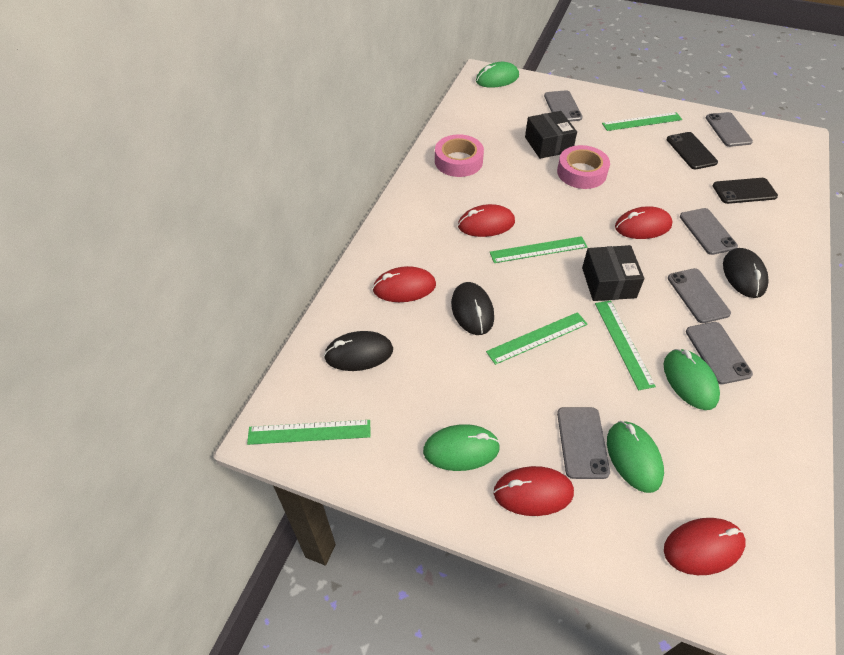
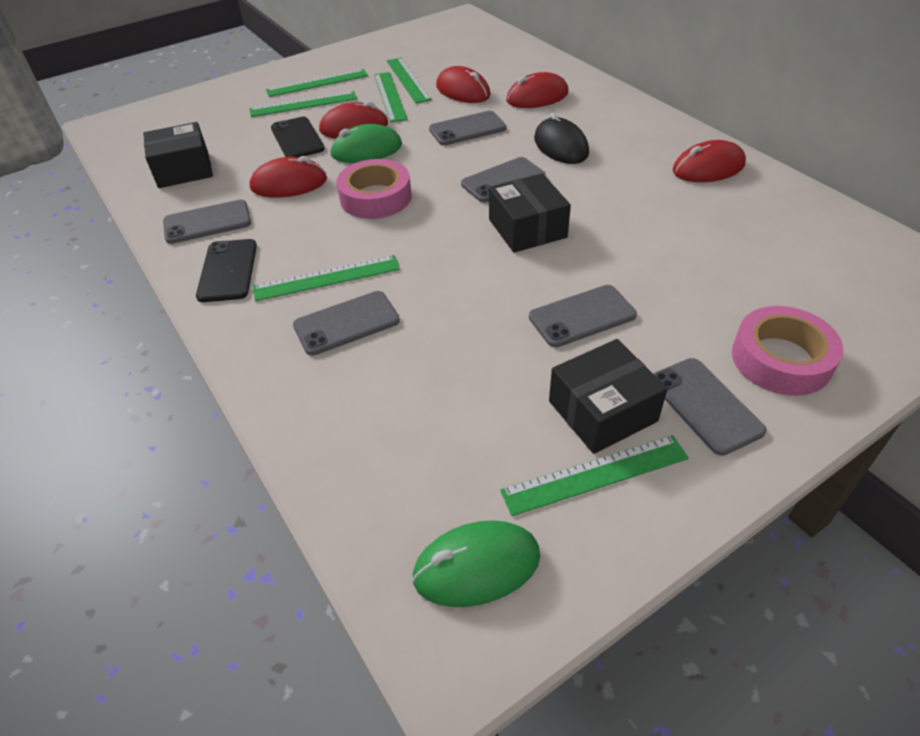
black box: 2 -> 3
black mouse: 3 -> 1
green mouse: 4 -> 2
green ruler: 5 -> 6

